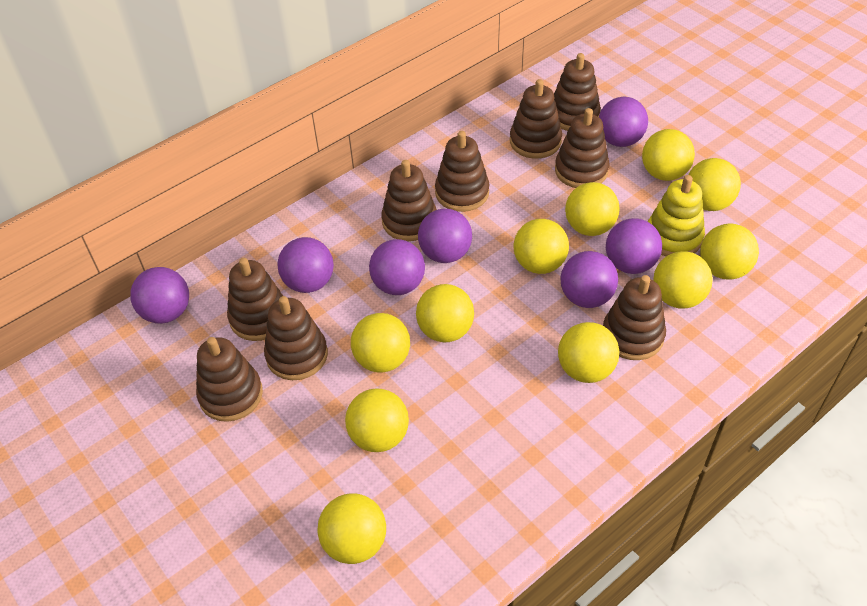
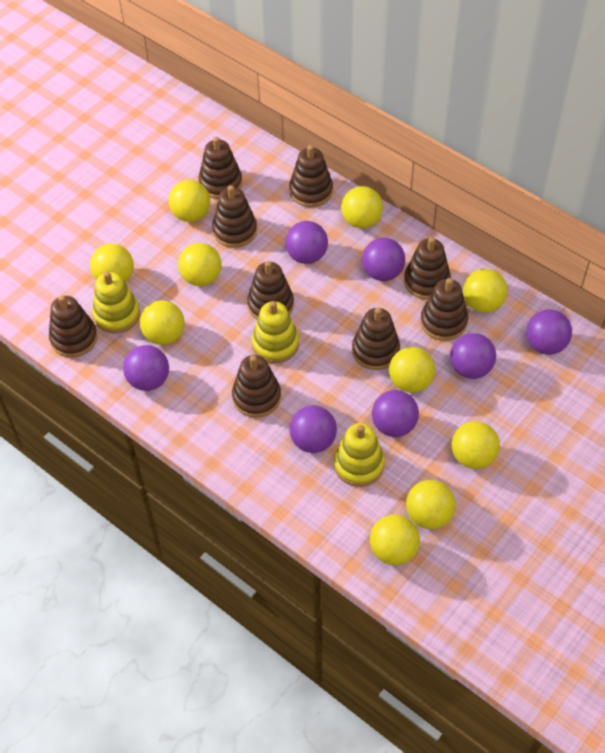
yellow ball: 11 -> 10
yellow stacking toy: 1 -> 3

